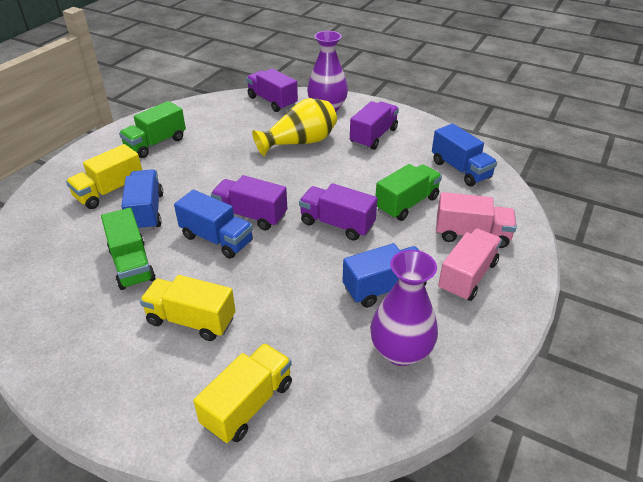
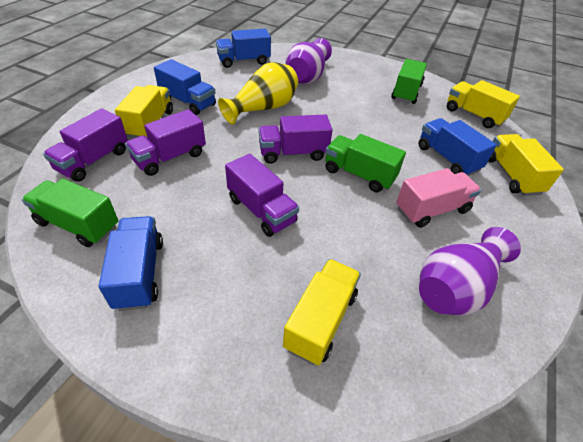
pink truck: 2 -> 1
yellow truck: 3 -> 4

